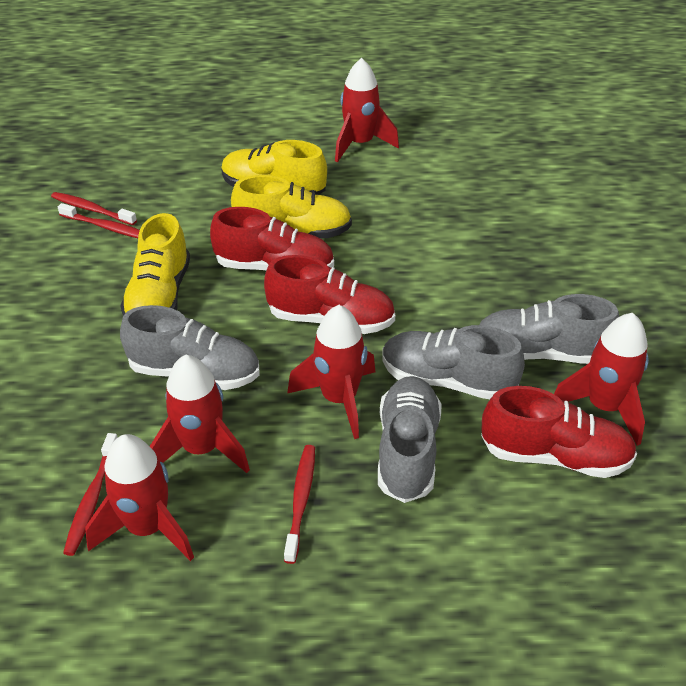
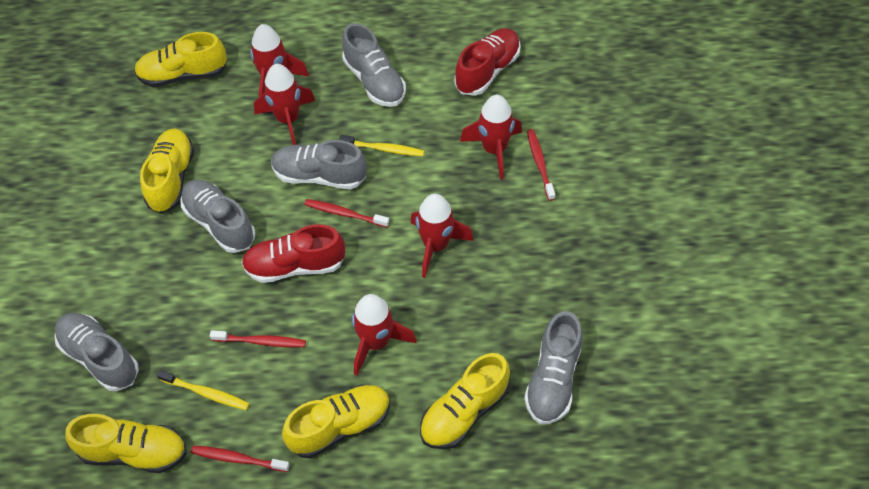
grey shoe: 4 -> 5
red shoe: 3 -> 2
yellow shoe: 3 -> 5
yellow toothbrush: 0 -> 2

